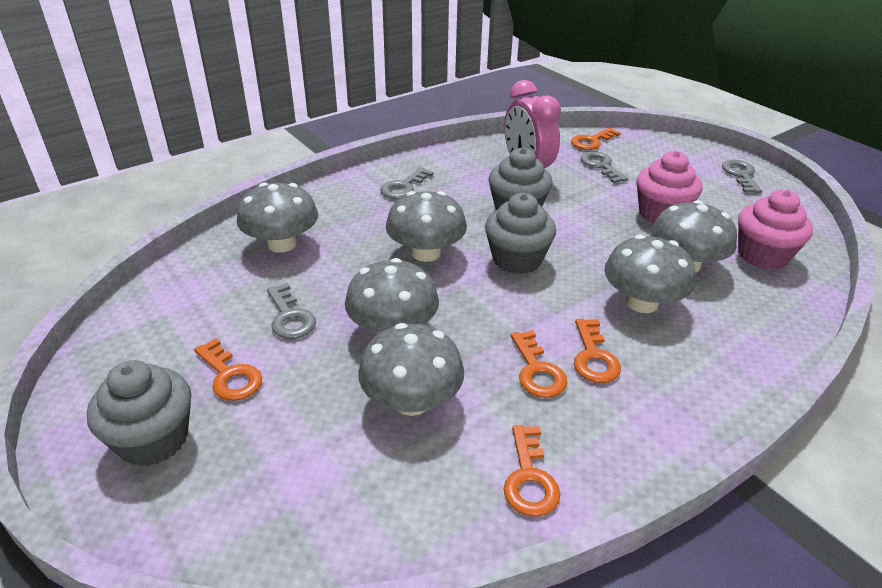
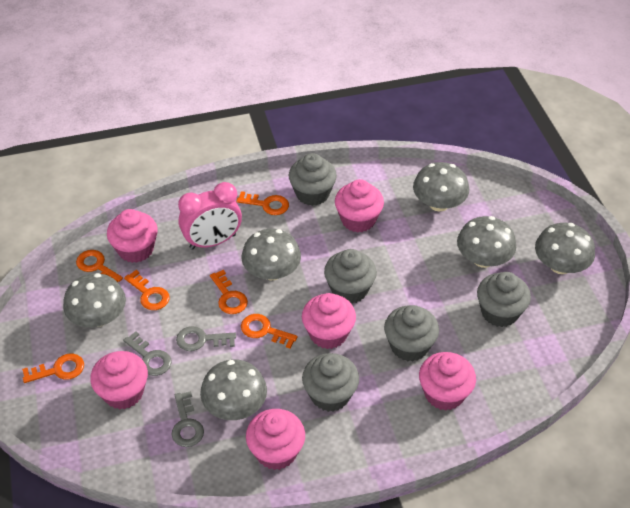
grey cupcake: 3 -> 5
grey key: 4 -> 3
orange key: 5 -> 6
pink cupcake: 2 -> 6

